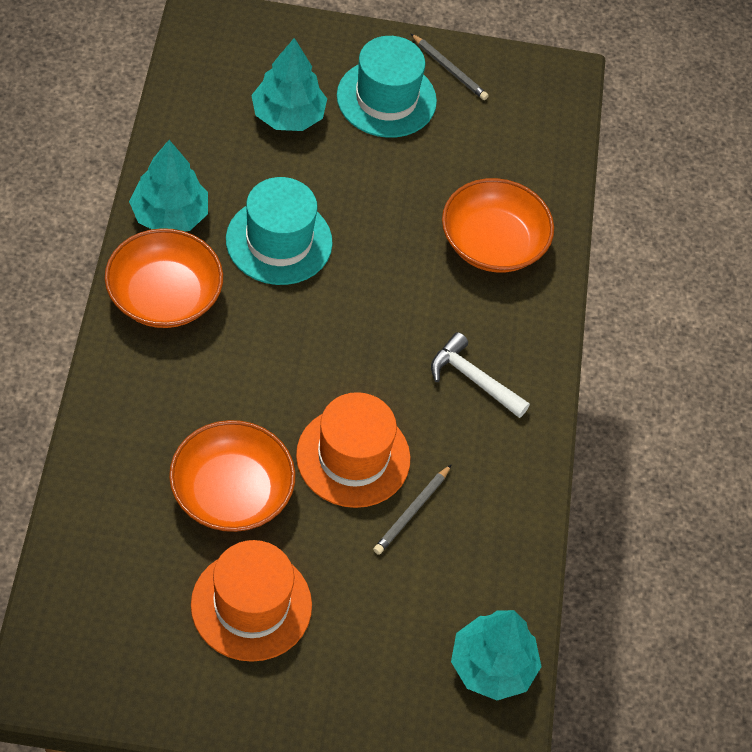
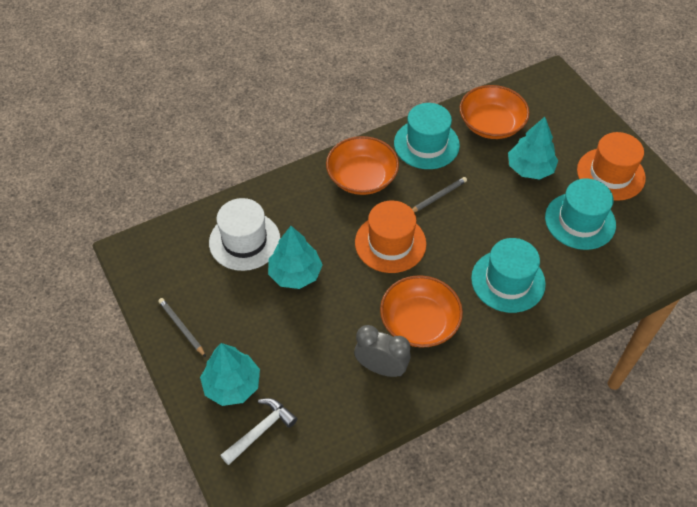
grey clock: 0 -> 1
turquoise hat: 2 -> 3
white hat: 0 -> 1

